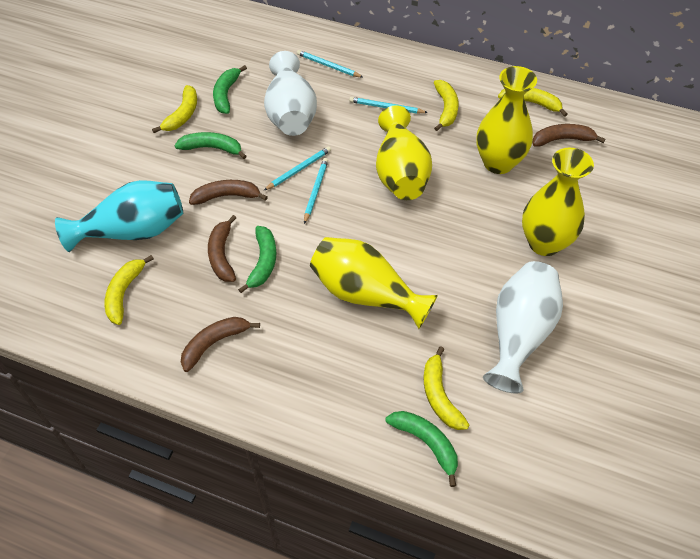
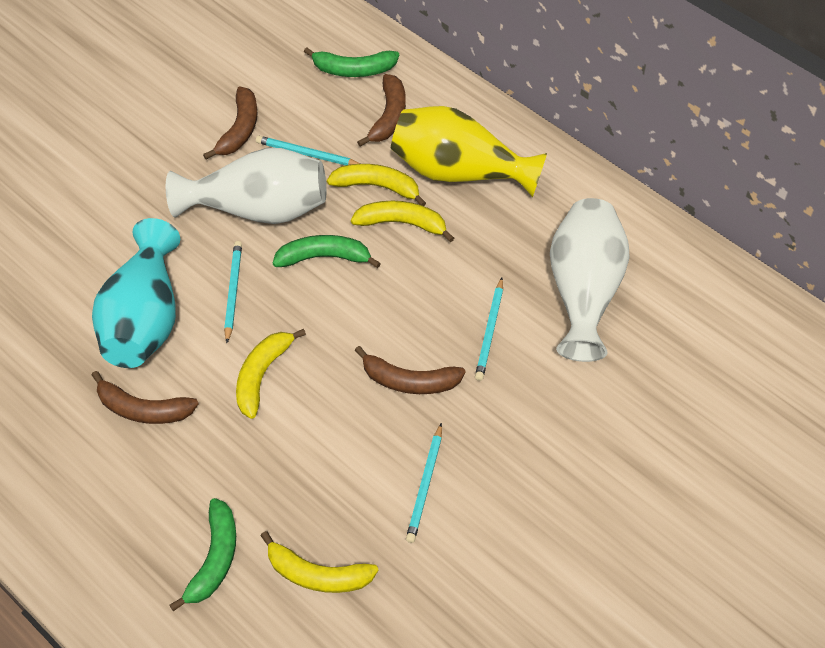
green banana: 4 -> 3
yellow banana: 5 -> 4
yellow vase: 4 -> 1

